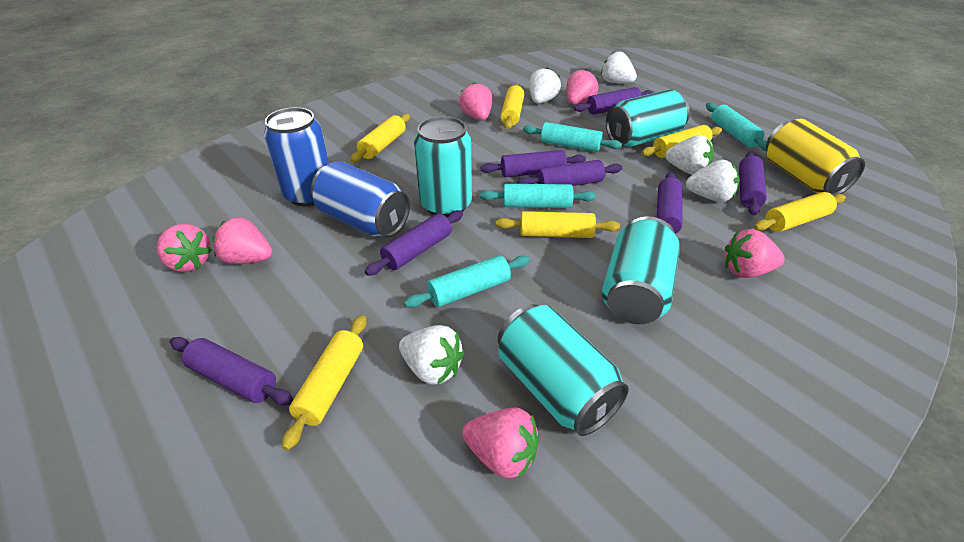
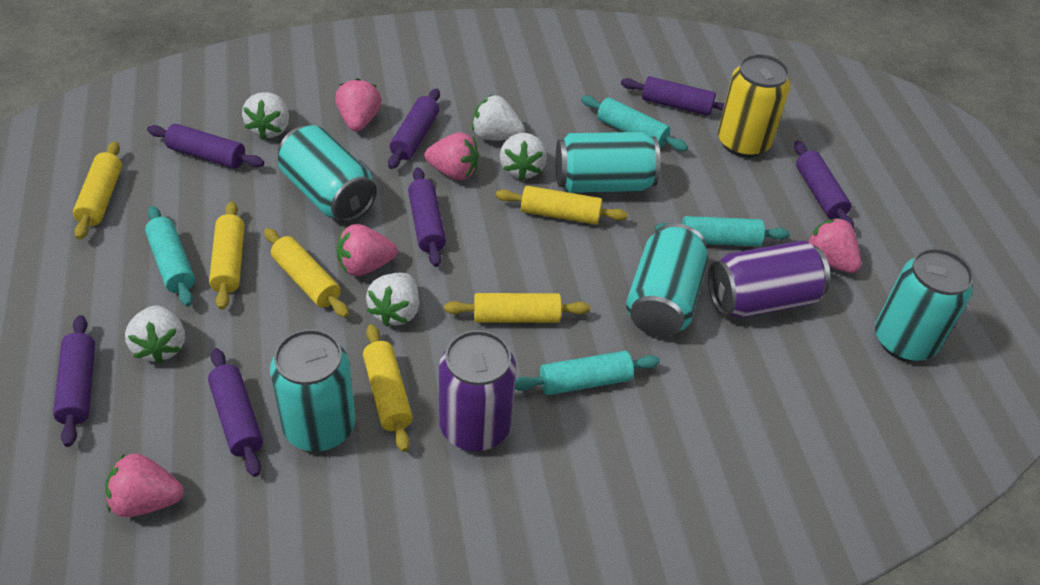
blue can: 2 -> 0
pink strawberry: 6 -> 5
purple can: 0 -> 2
turquoise can: 4 -> 5

